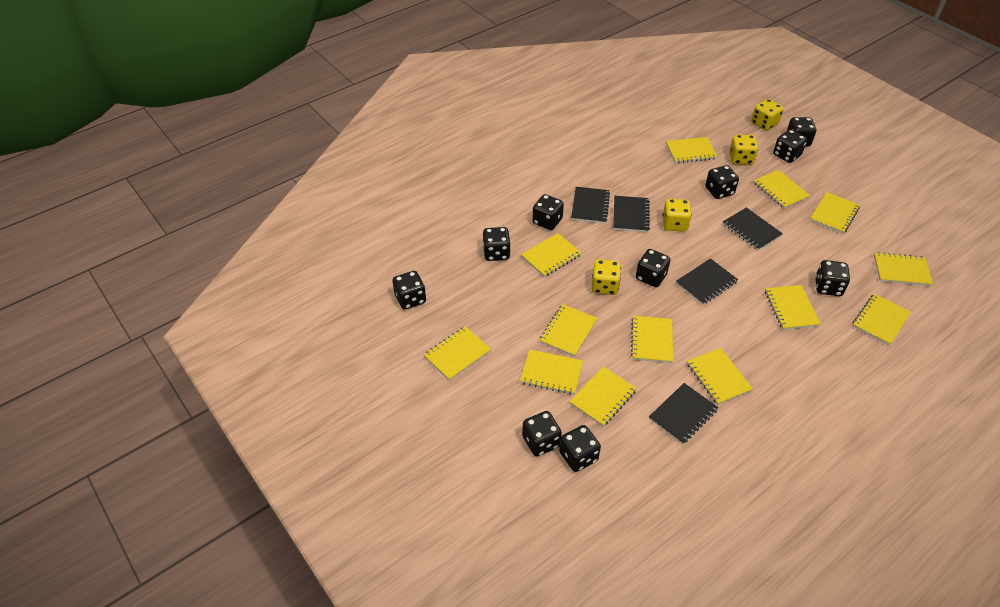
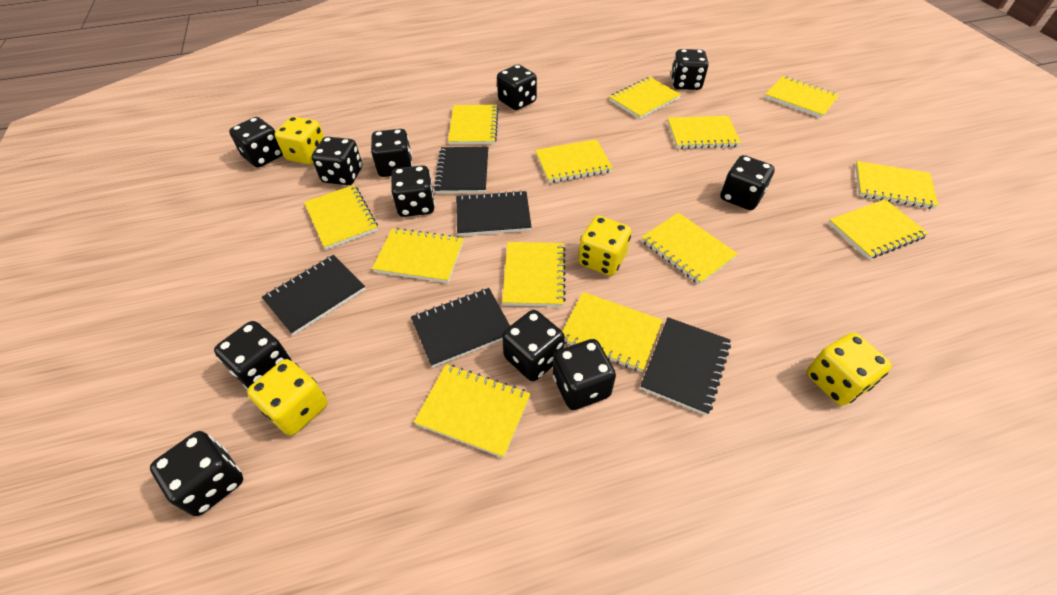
black dice: 10 -> 11

